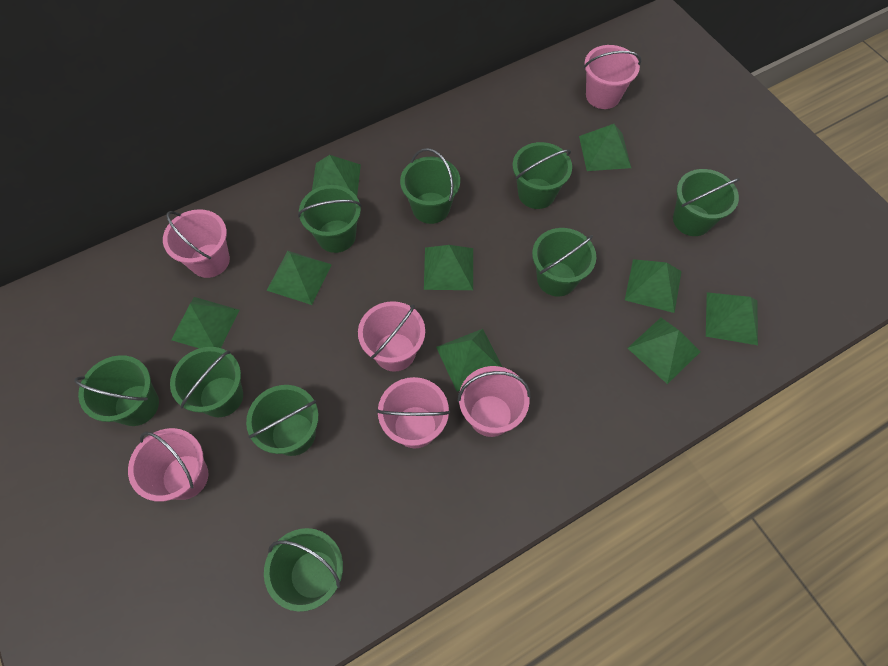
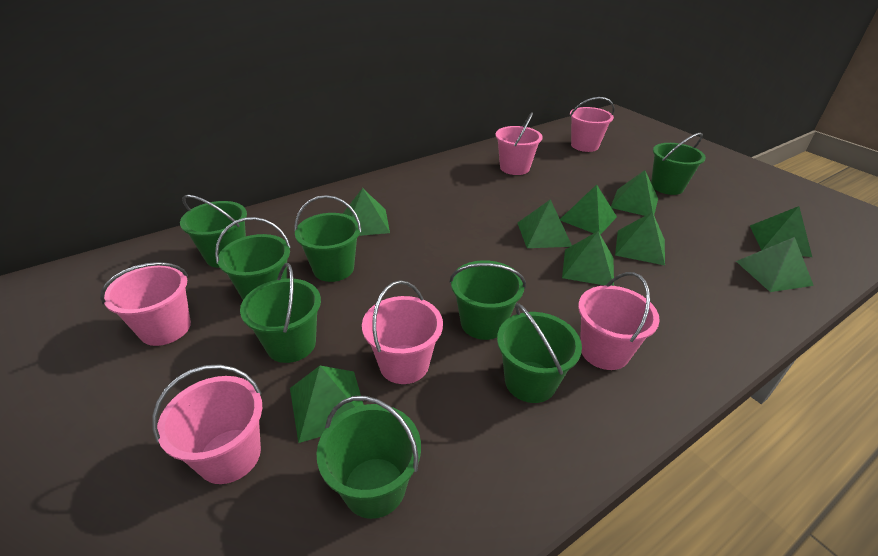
green bucket: 9 -> 8

